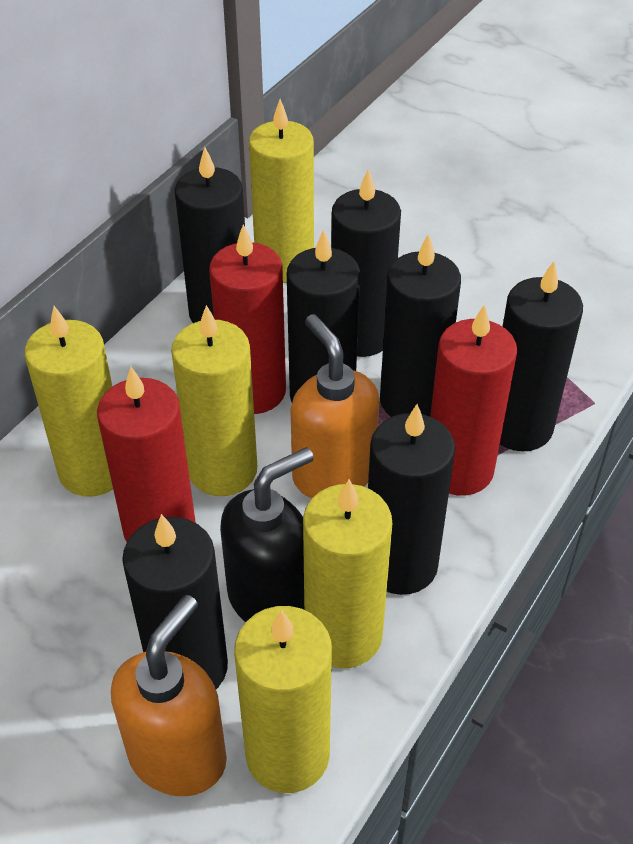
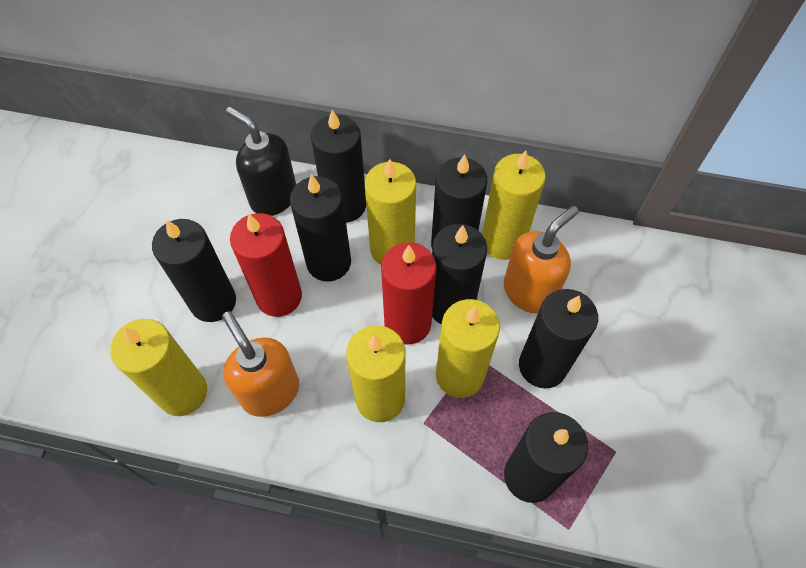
red candle: 3 -> 2

